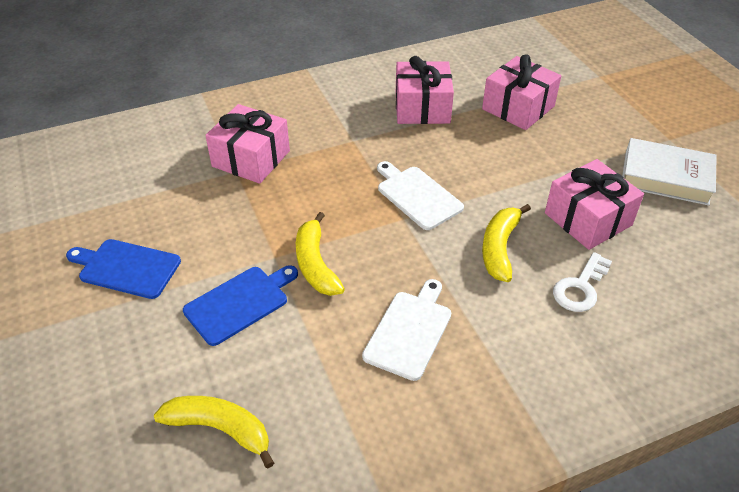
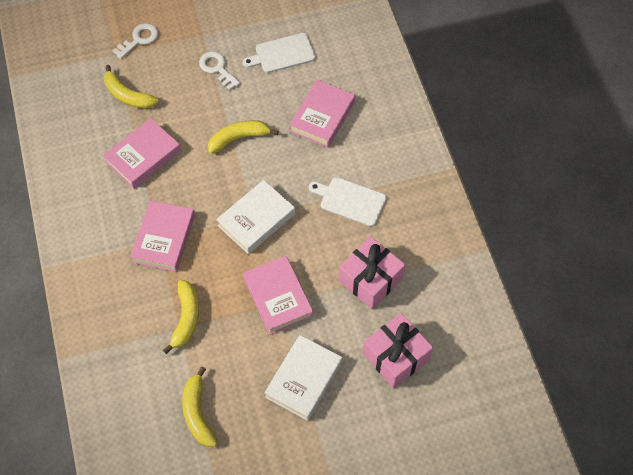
blue cutting board: 2 -> 0
pink book: 0 -> 4
pink gift: 4 -> 2
white book: 1 -> 2
white key: 1 -> 2
yellow banana: 3 -> 4

